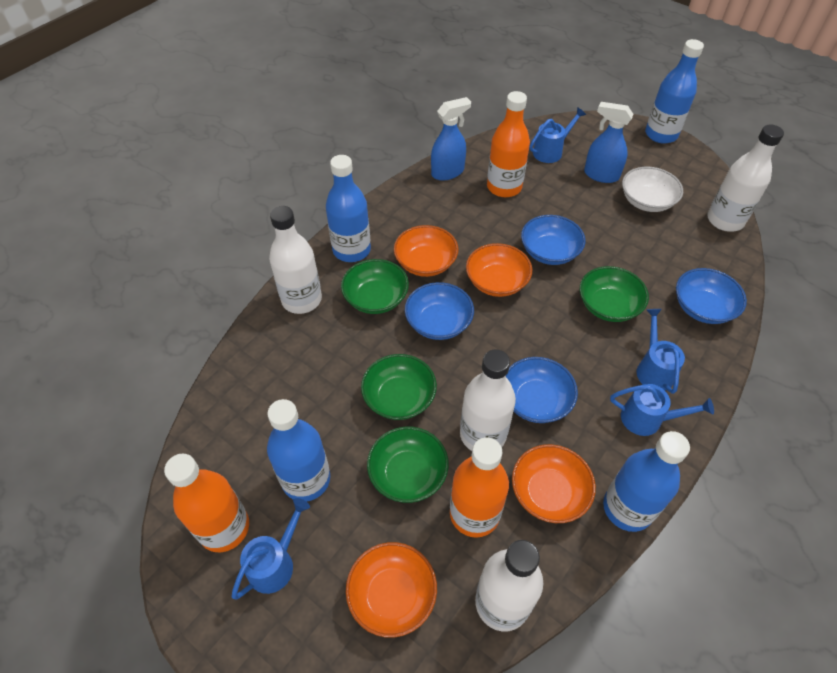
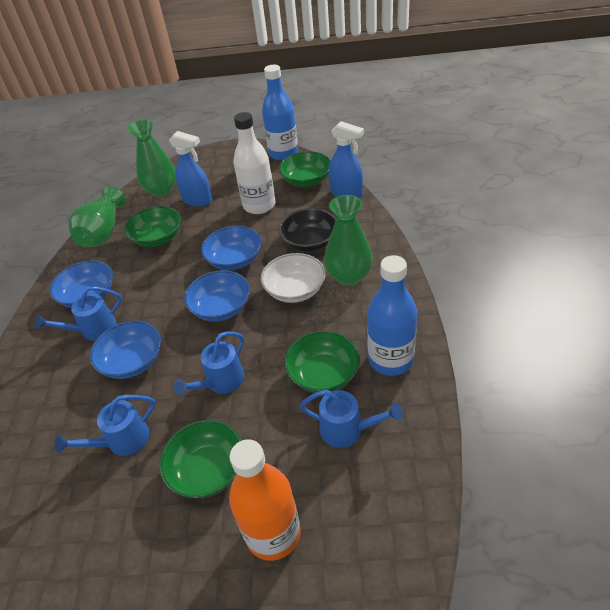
black bowl: 0 -> 1
blue bottle: 4 -> 2
green vase: 0 -> 3
orange bottle: 3 -> 1
orange bowl: 4 -> 0
white bottle: 4 -> 1

